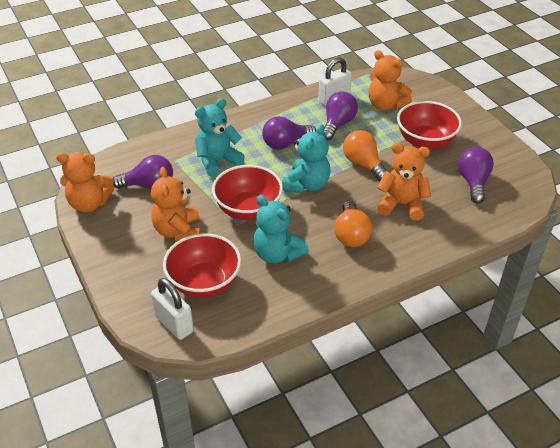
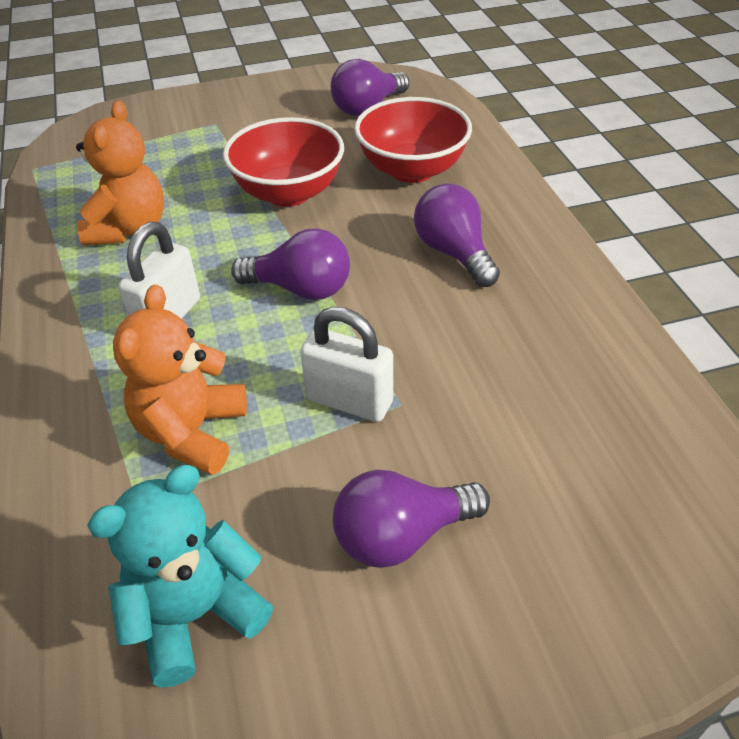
orange light bulb: 2 -> 0
orange teddy bear: 4 -> 2
red bowl: 3 -> 2
turquoise teddy bear: 3 -> 1

